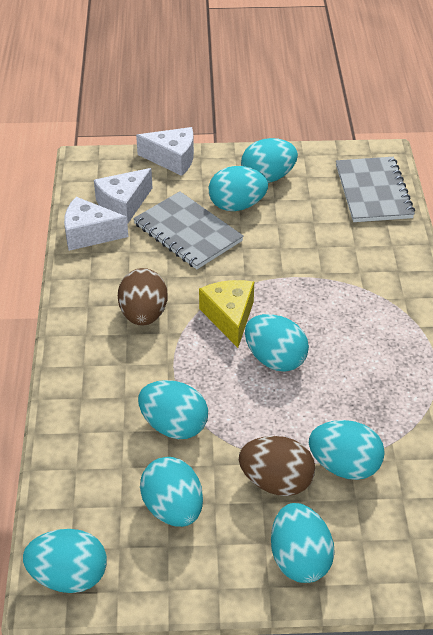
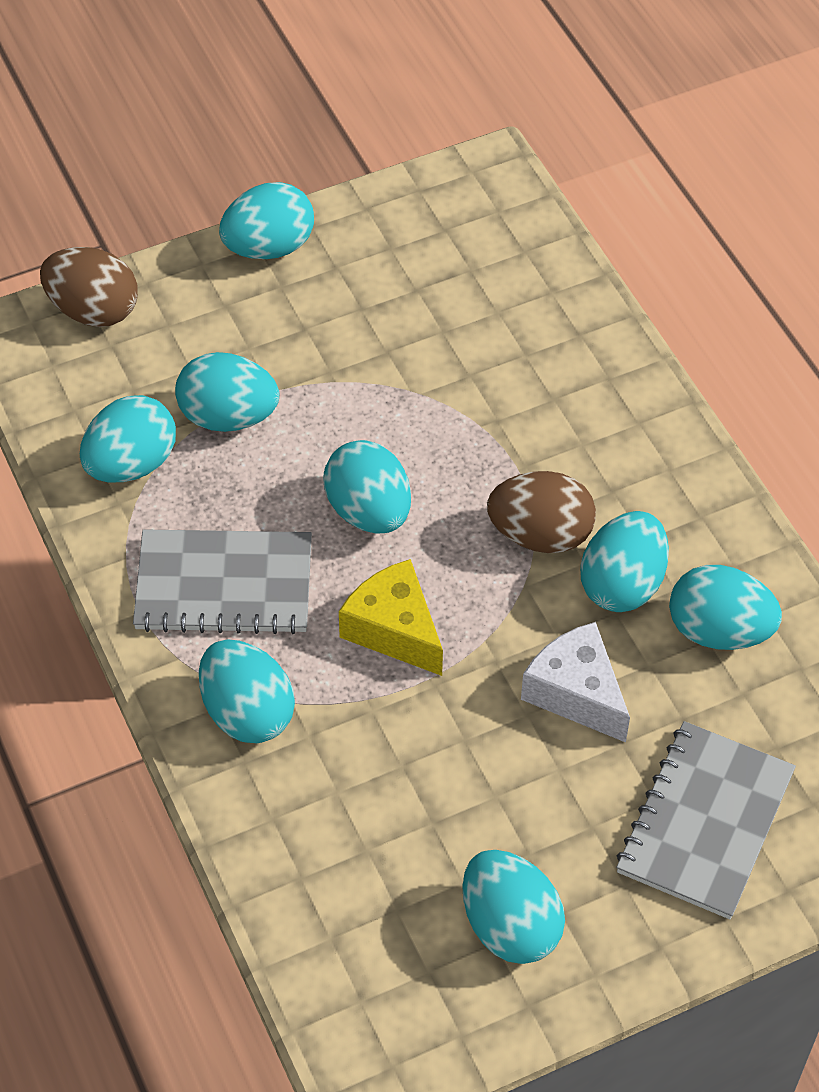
white cheese: 3 -> 1

